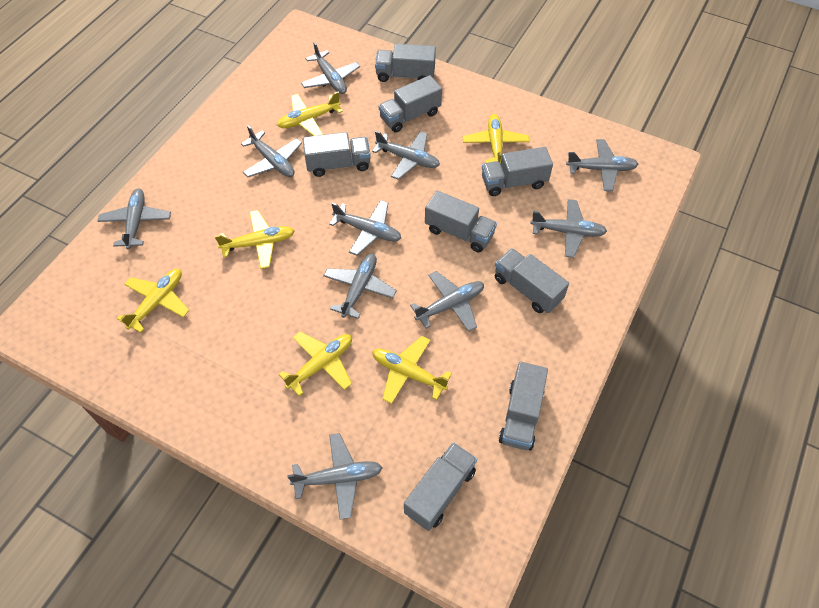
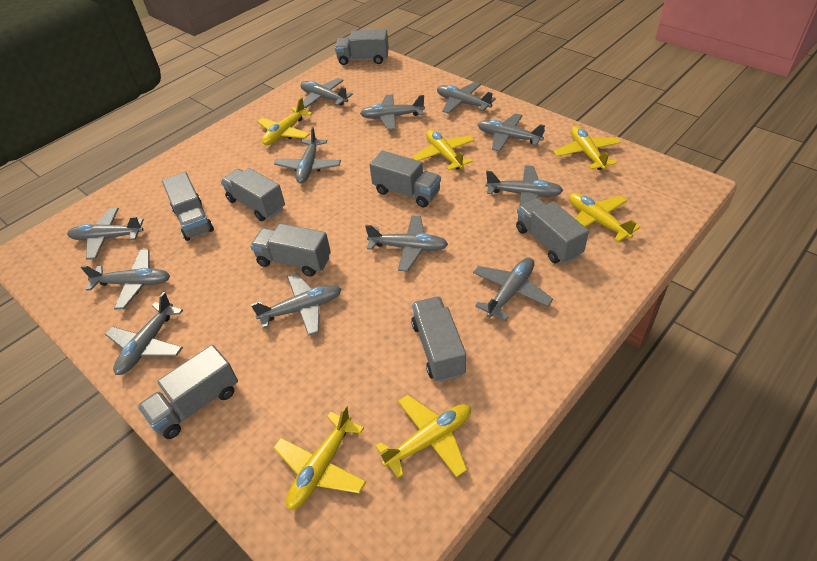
grey plane: 10 -> 12

